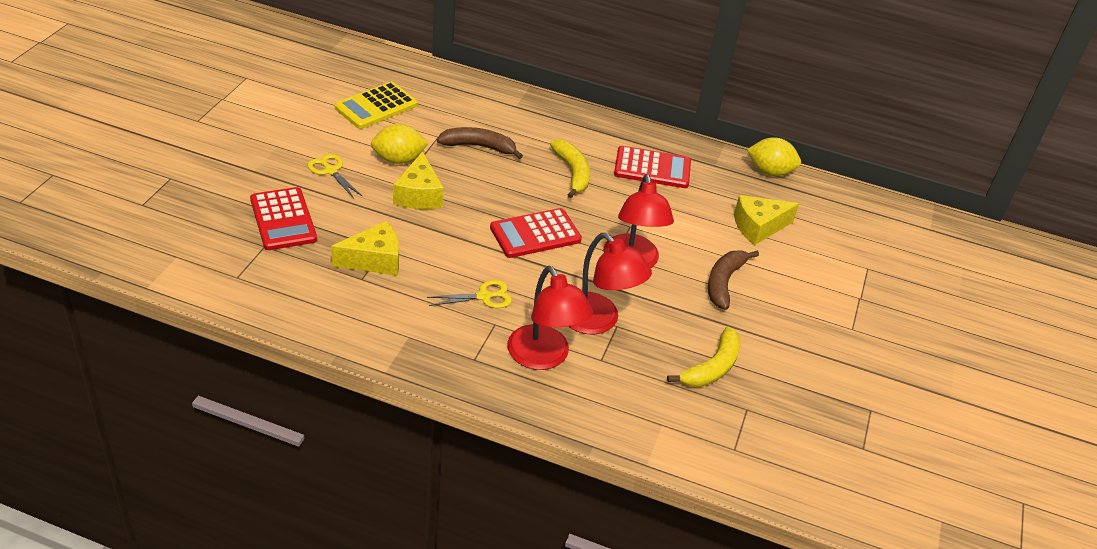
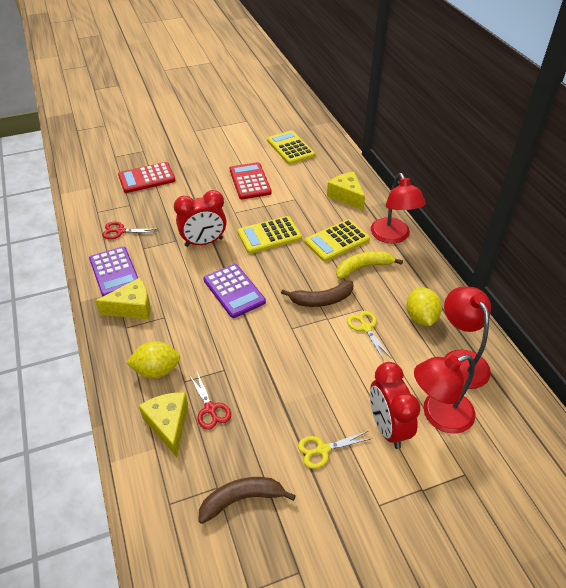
purple calculator: 0 -> 2
red calculator: 3 -> 2
red clock: 0 -> 2
red scissors: 0 -> 2
yellow banana: 2 -> 1
yellow calculator: 1 -> 3

